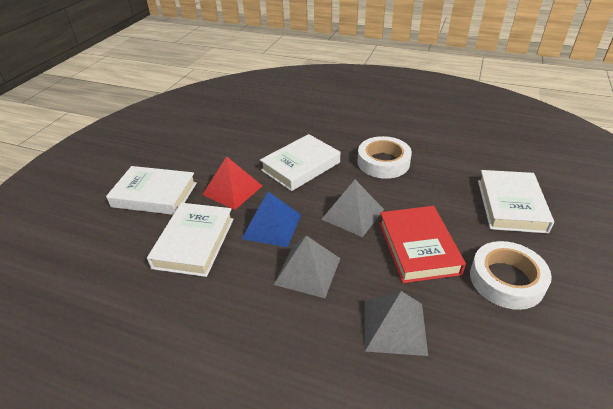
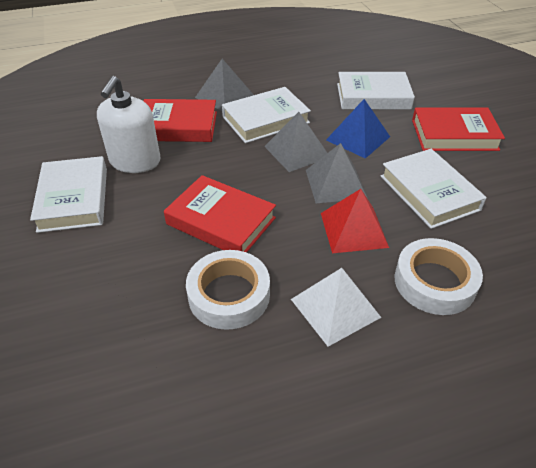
red book: 1 -> 3
white pyramid: 0 -> 1
white soap dispenser: 0 -> 1

